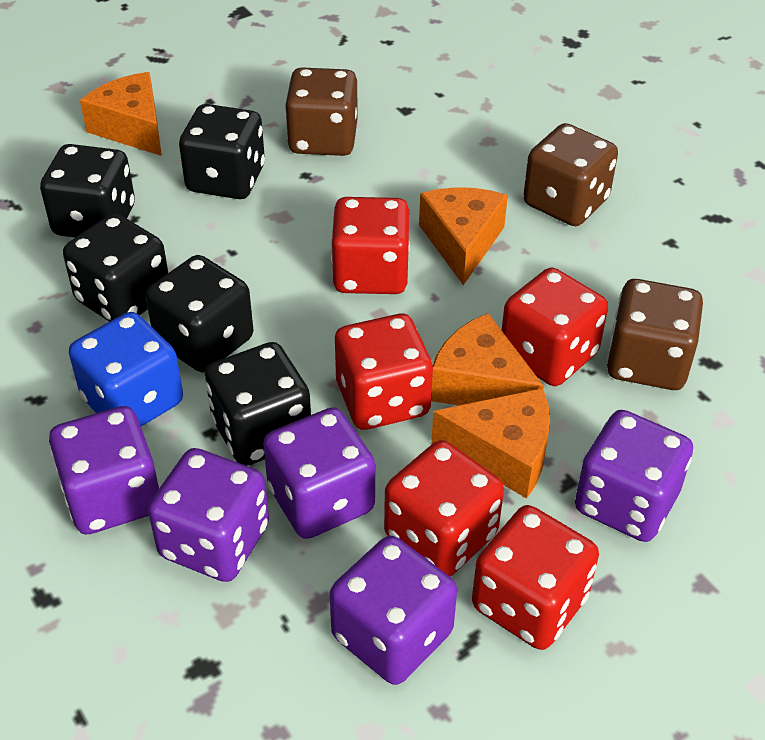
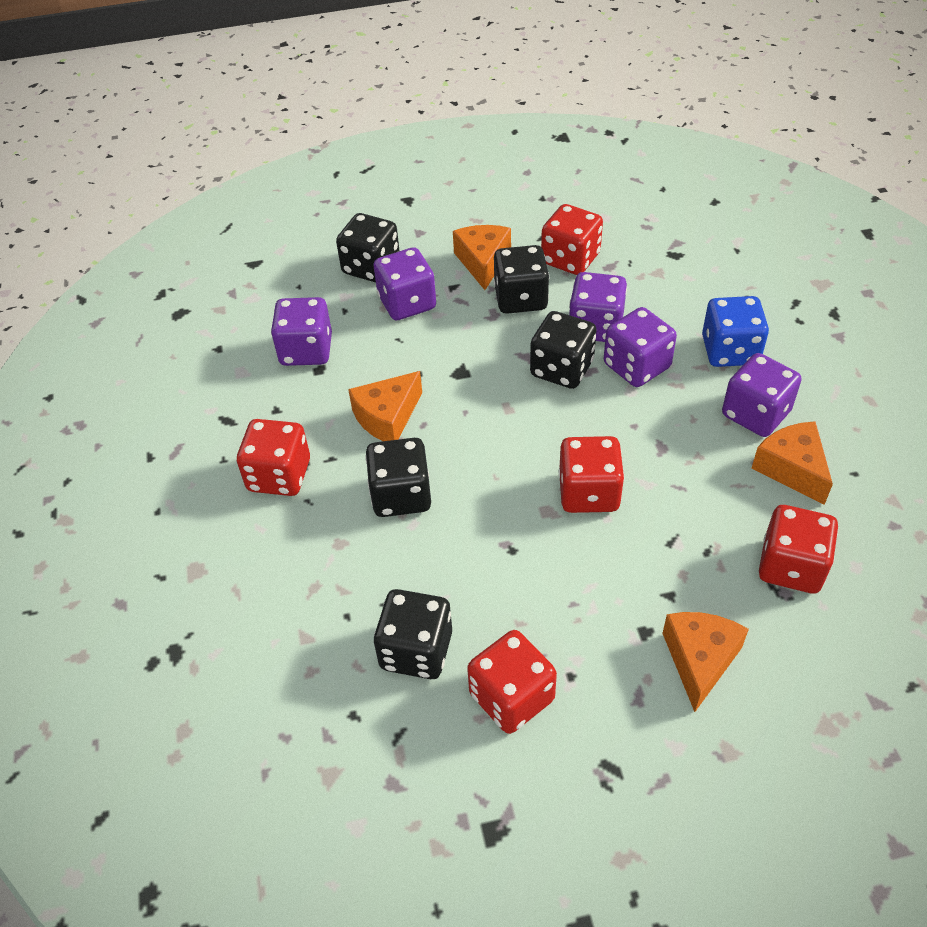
brown dice: 3 -> 0

